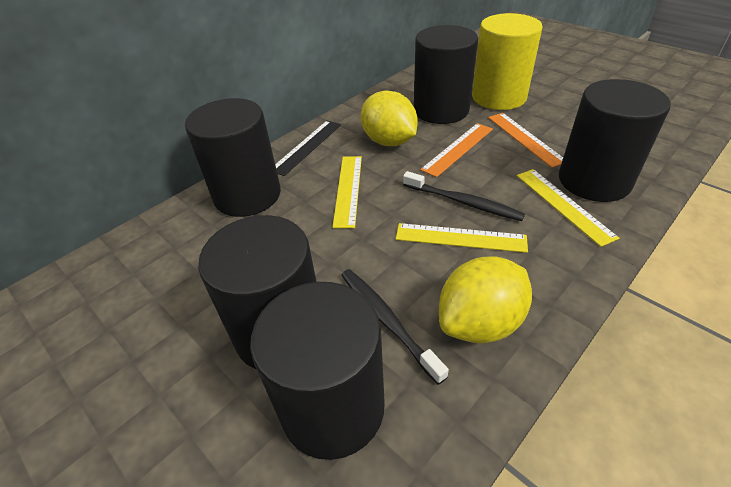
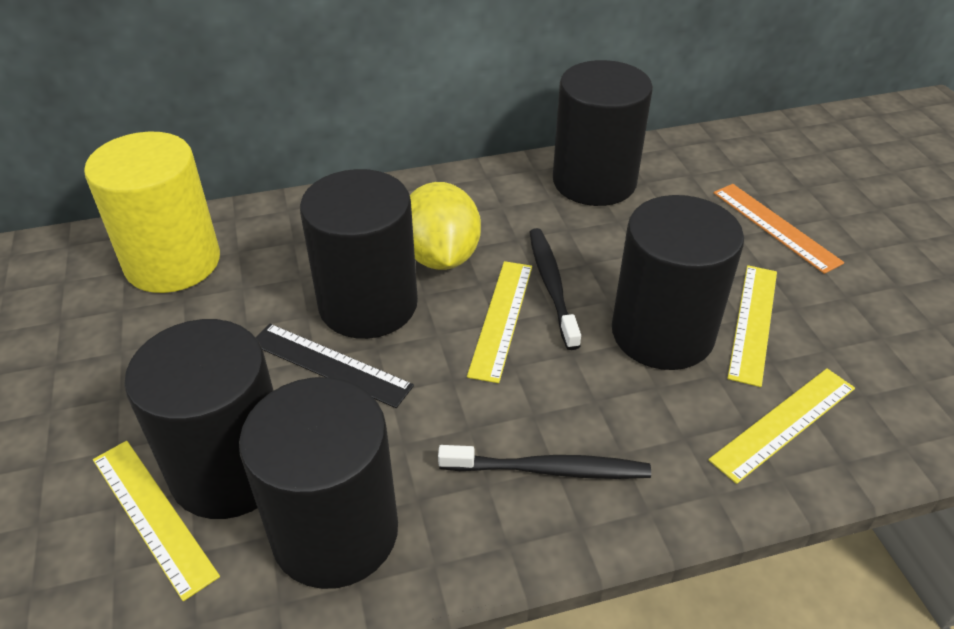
orange ruler: 2 -> 1
yellow lemon: 2 -> 1
yellow ruler: 3 -> 4

